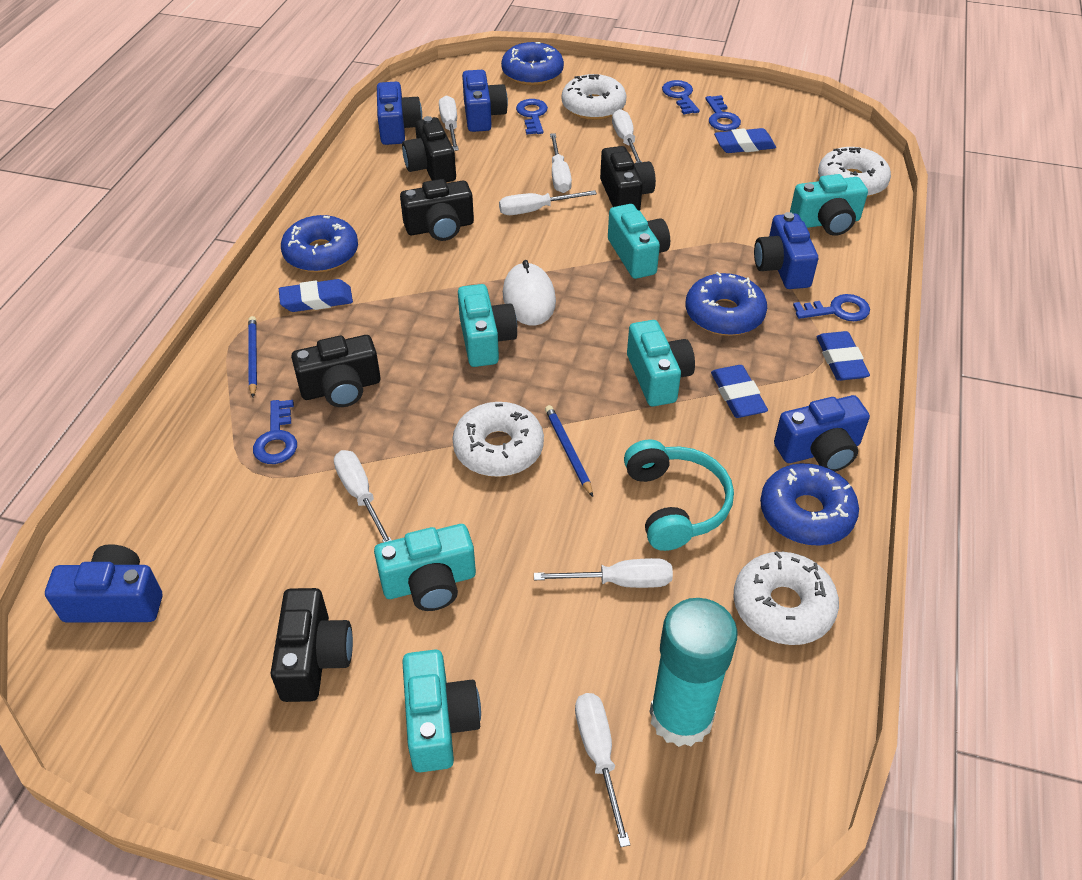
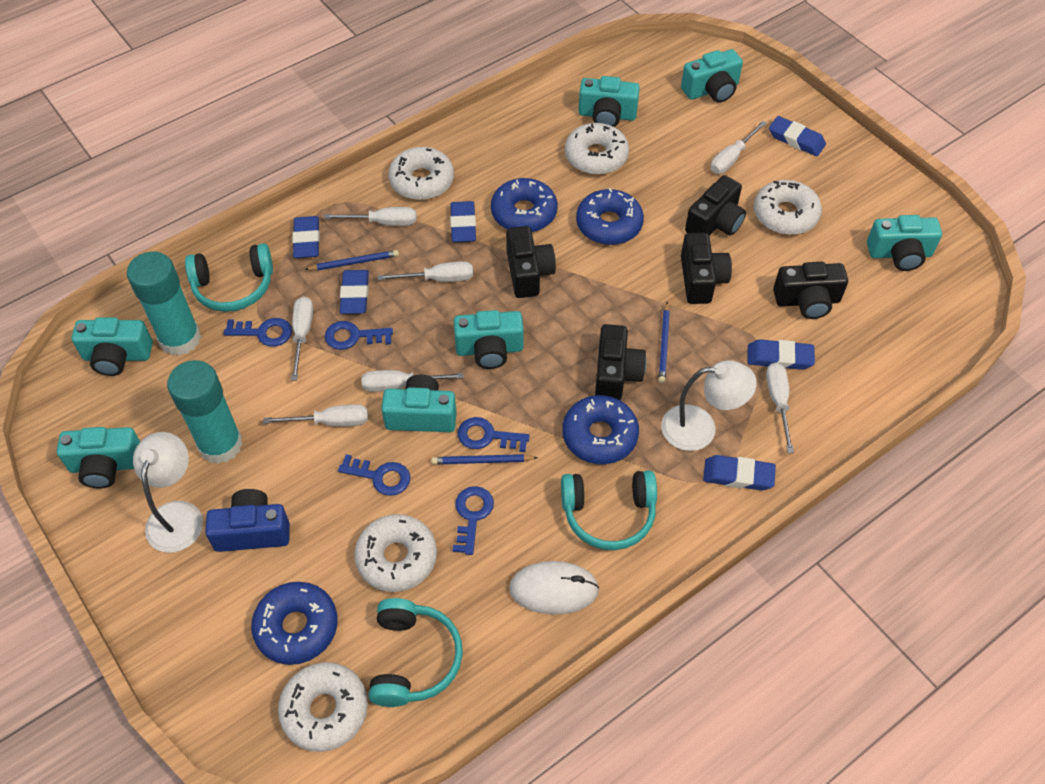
blue camera: 5 -> 1
blue eraser: 4 -> 6
blue pencil: 2 -> 3
turquoise camera: 6 -> 7
turquoise glue stick: 1 -> 2
turquoise headphones: 1 -> 3
white donut: 4 -> 5
white lamp: 0 -> 2

